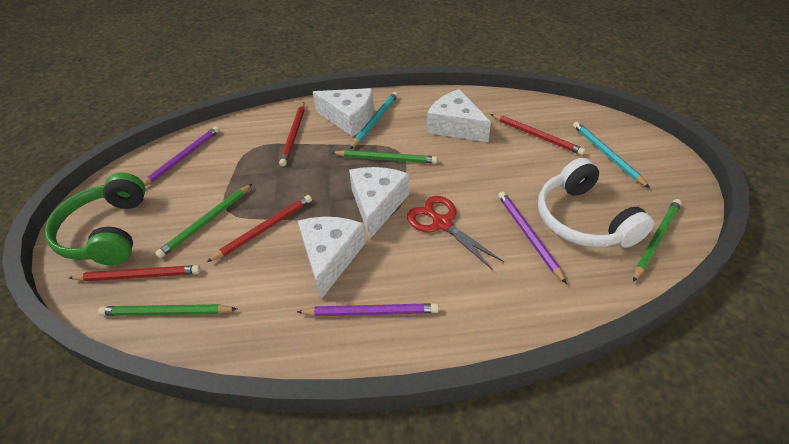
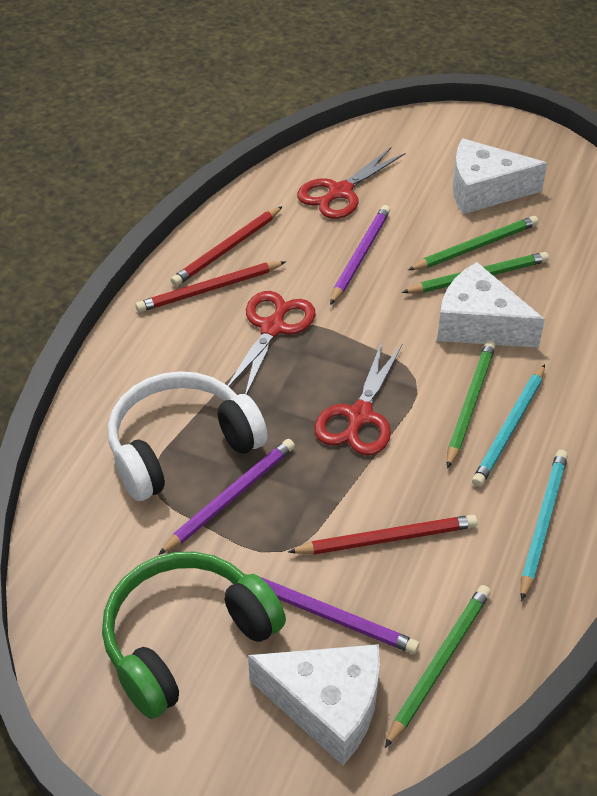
red pencil: 4 -> 3
red scissors: 1 -> 3
white cheese: 4 -> 3

